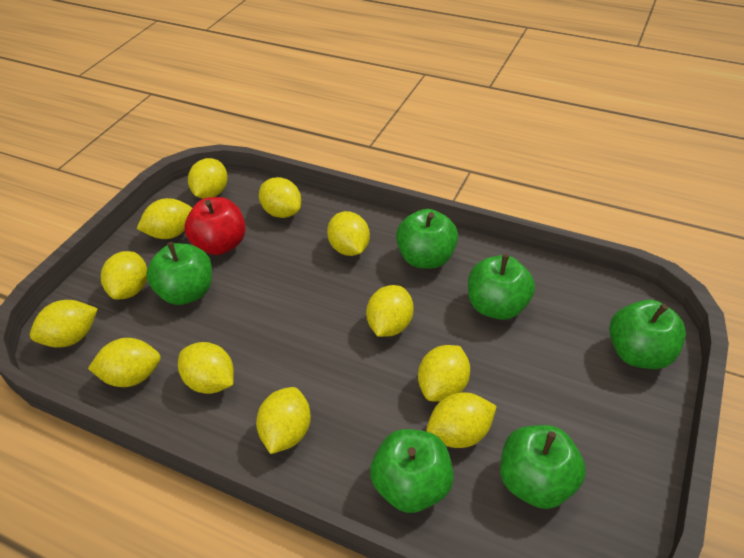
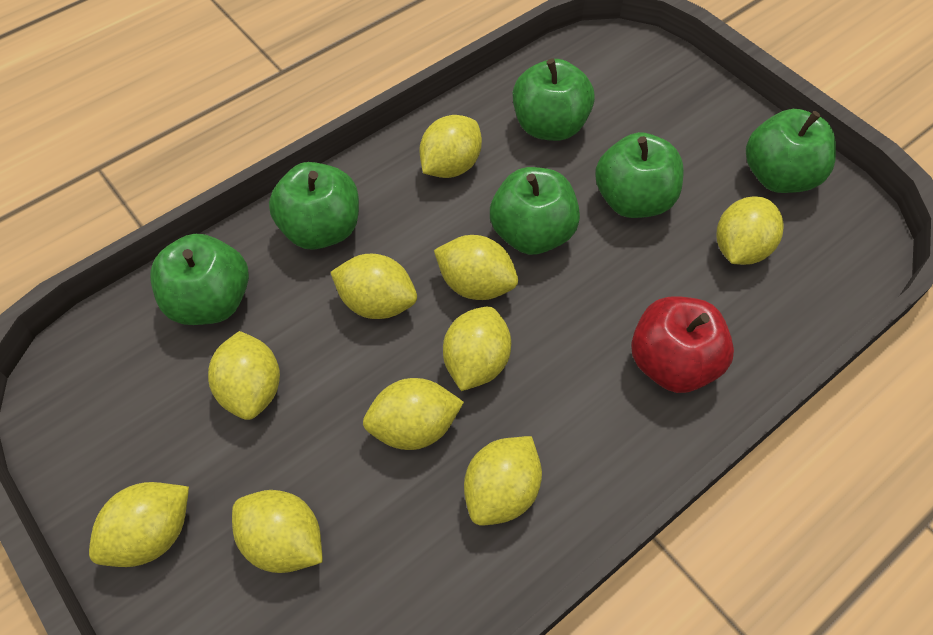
yellow lemon: 12 -> 10

